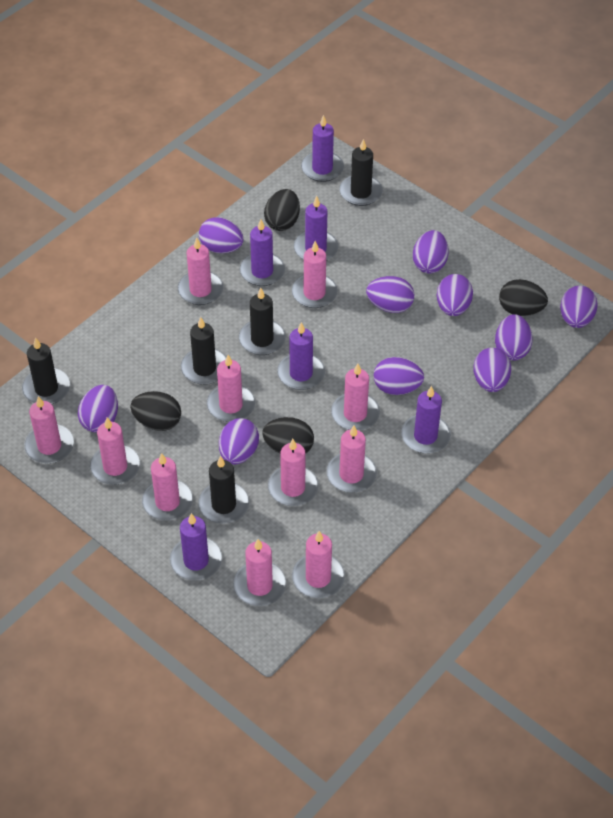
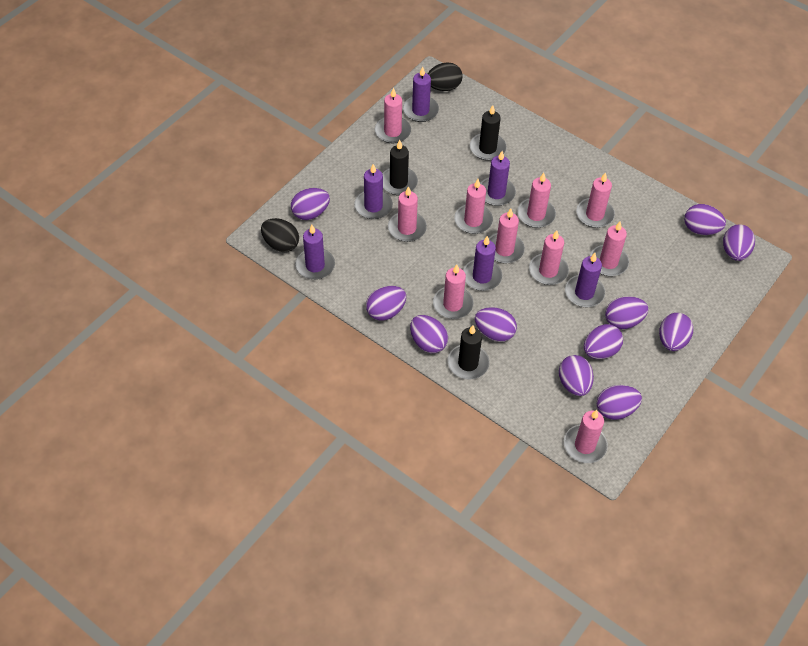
black candle: 5 -> 3
black egg: 4 -> 2
pink candle: 11 -> 10
purple egg: 10 -> 11

